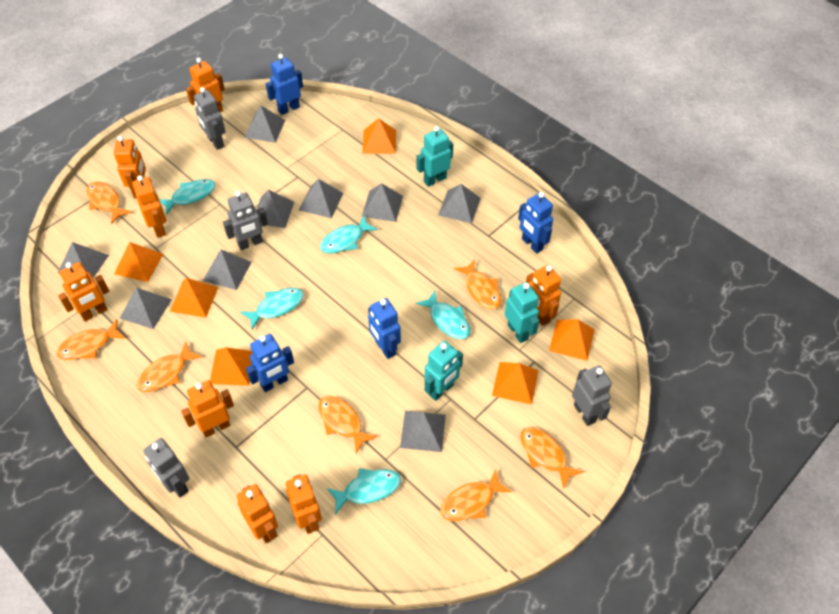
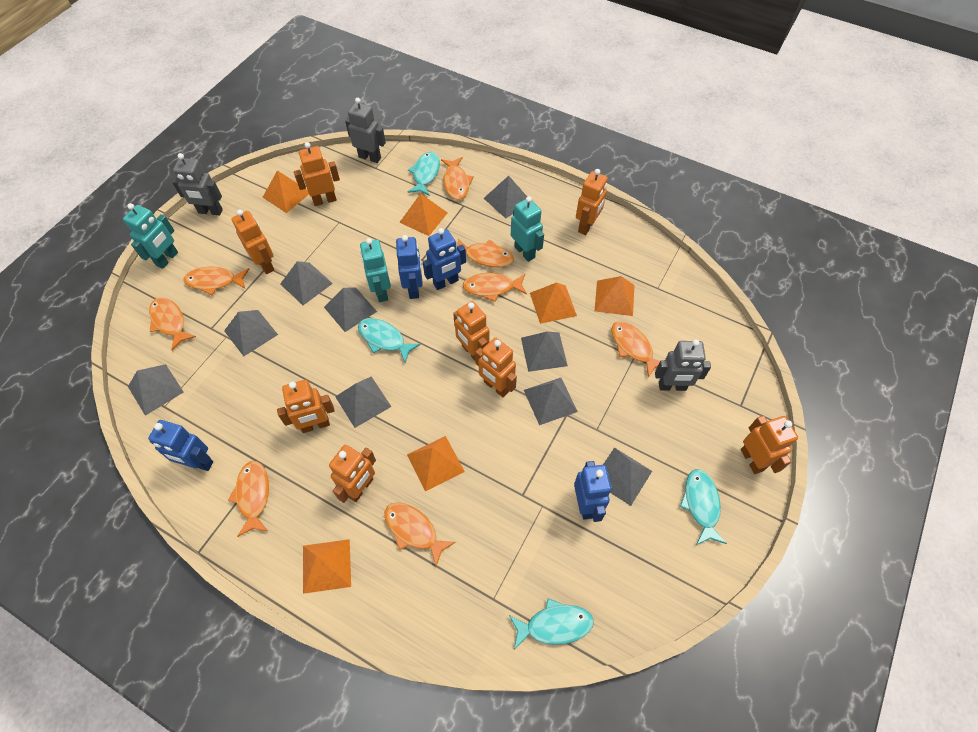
grey robot: 4 -> 3
orange fish: 7 -> 8
turquoise fish: 5 -> 4

